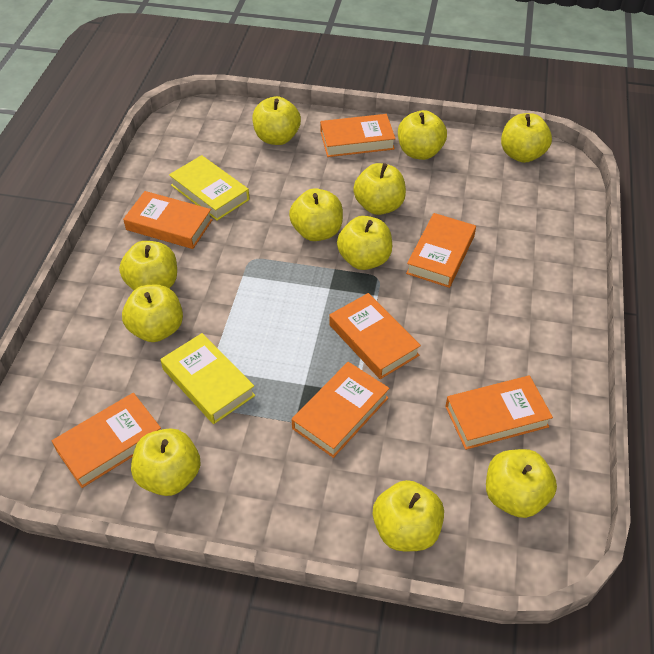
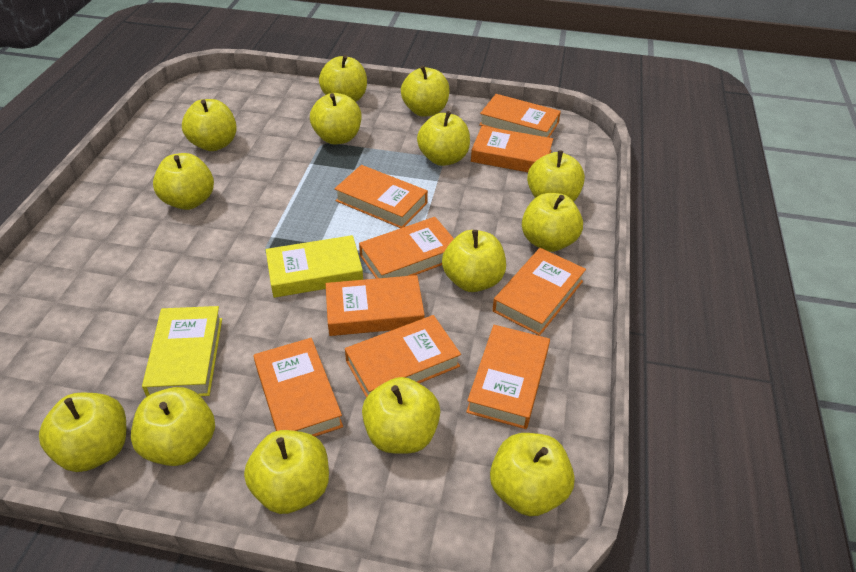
orange book: 7 -> 9
yellow apple: 11 -> 14

